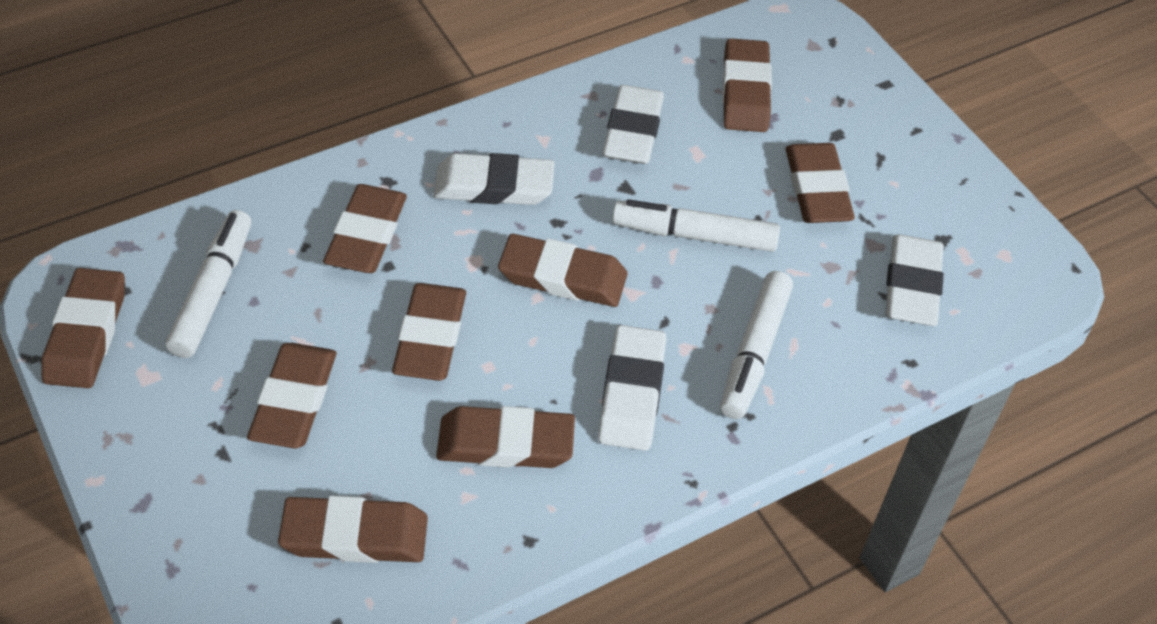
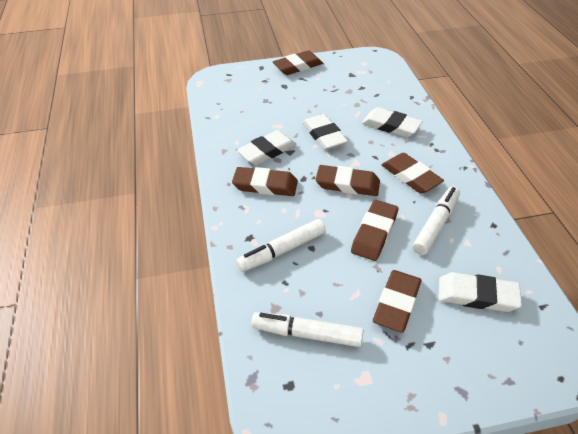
brown eraser: 9 -> 6

